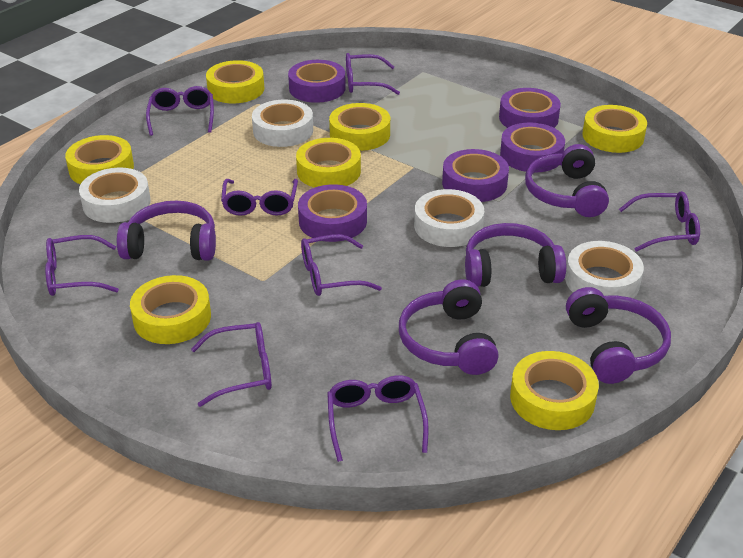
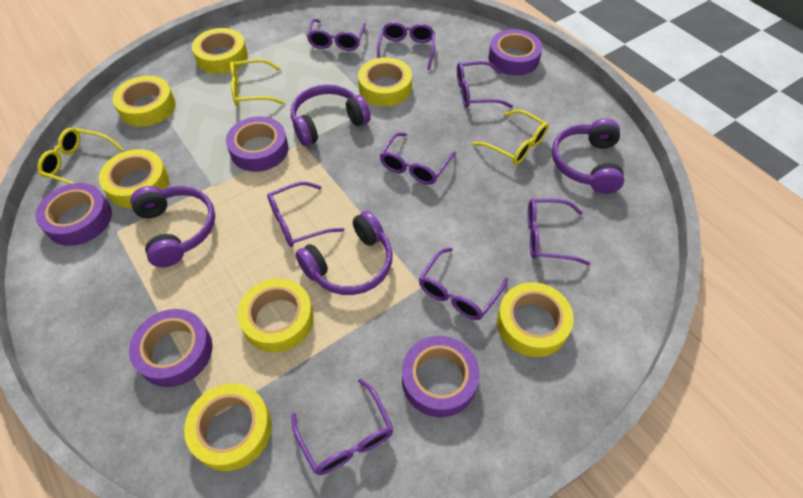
purple headphones: 5 -> 4
white tape: 4 -> 0
yellow glasses: 0 -> 3

